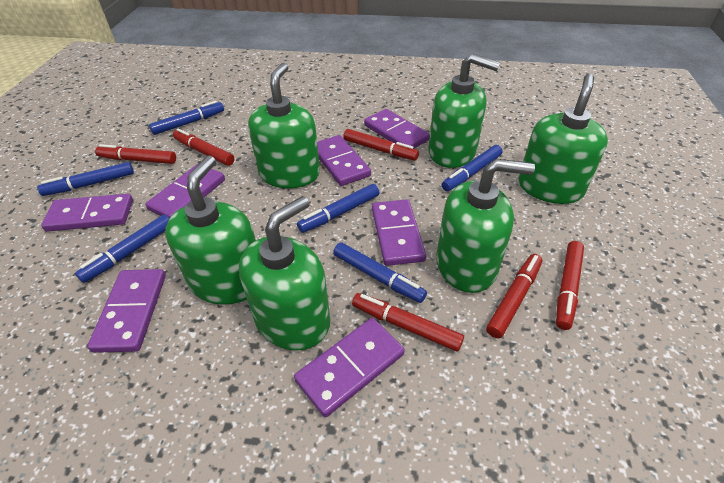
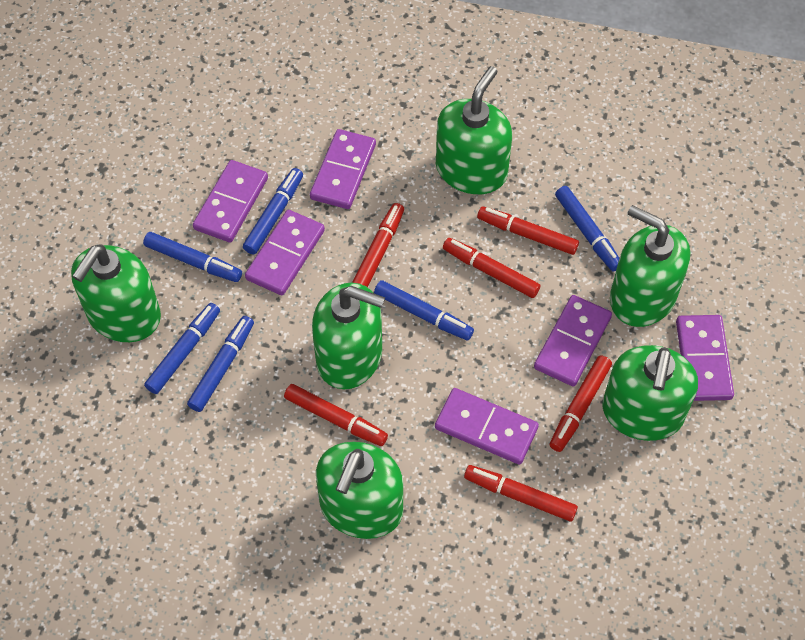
purple domino: 7 -> 6

